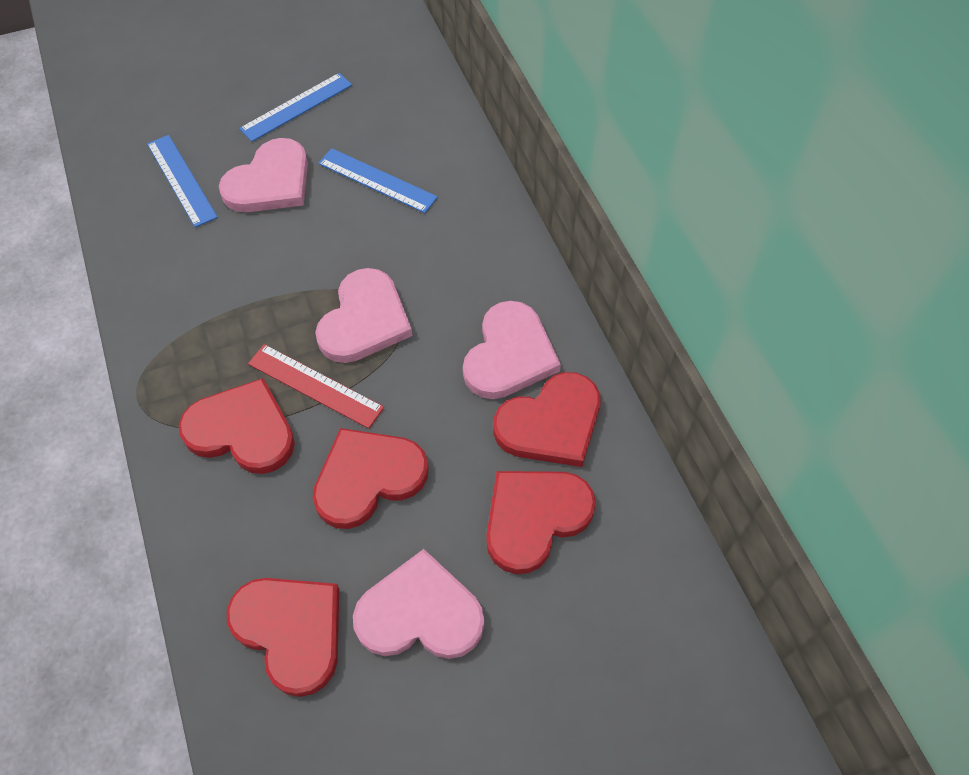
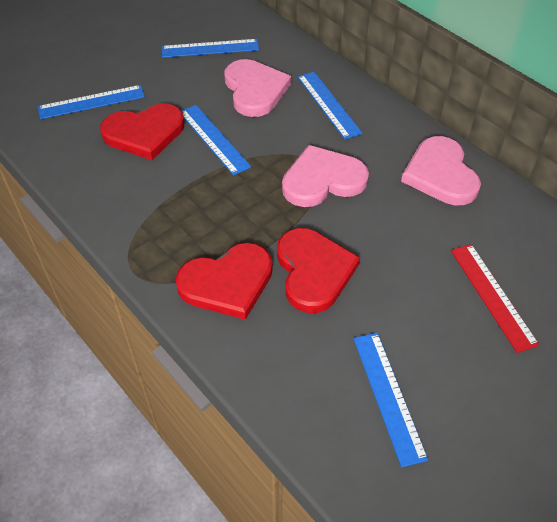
blue ruler: 3 -> 5
pink heart: 4 -> 3
red heart: 5 -> 3

